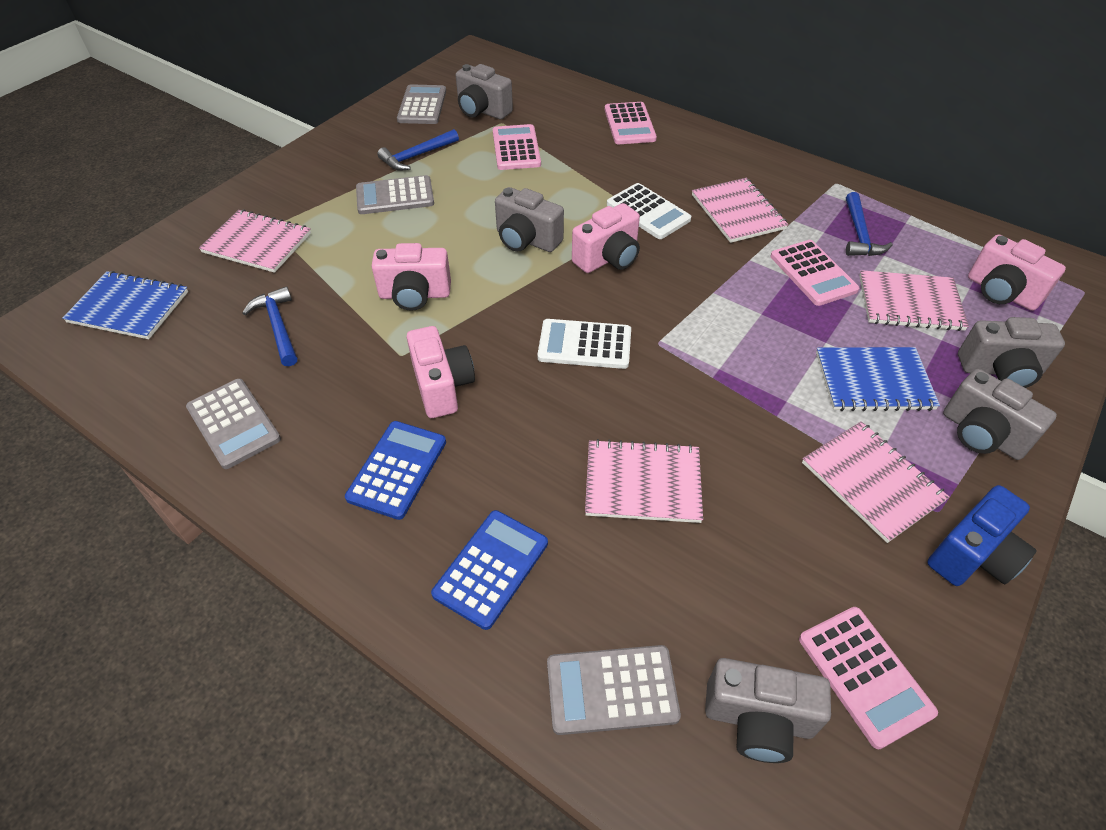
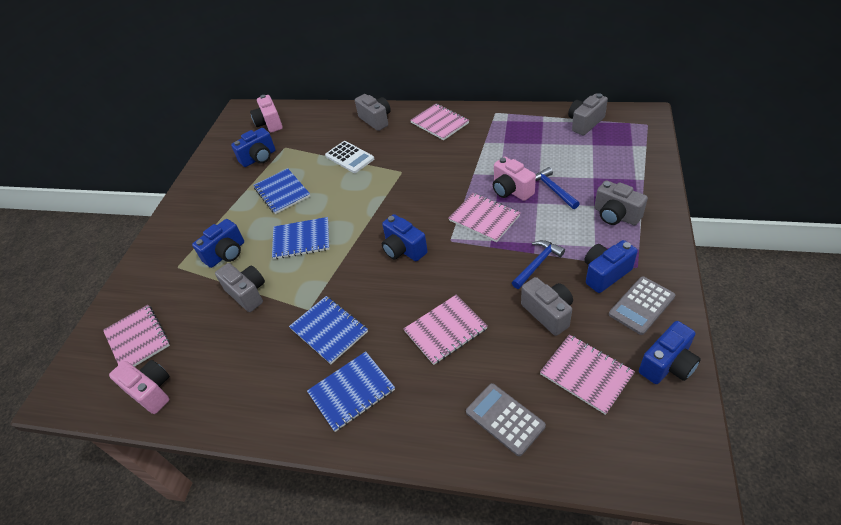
blue calculator: 2 -> 0
blue camera: 1 -> 5
blue hammer: 3 -> 2
blue notebook: 2 -> 4
grey calculator: 4 -> 2
pink calculator: 4 -> 0
pink camera: 4 -> 3
white calculator: 2 -> 1

